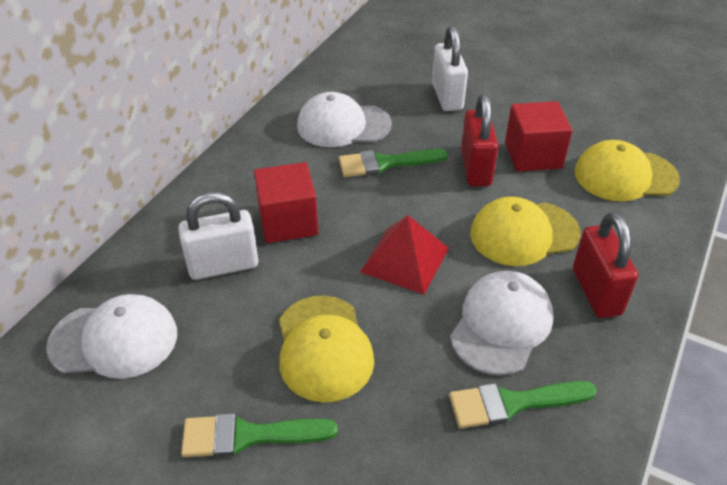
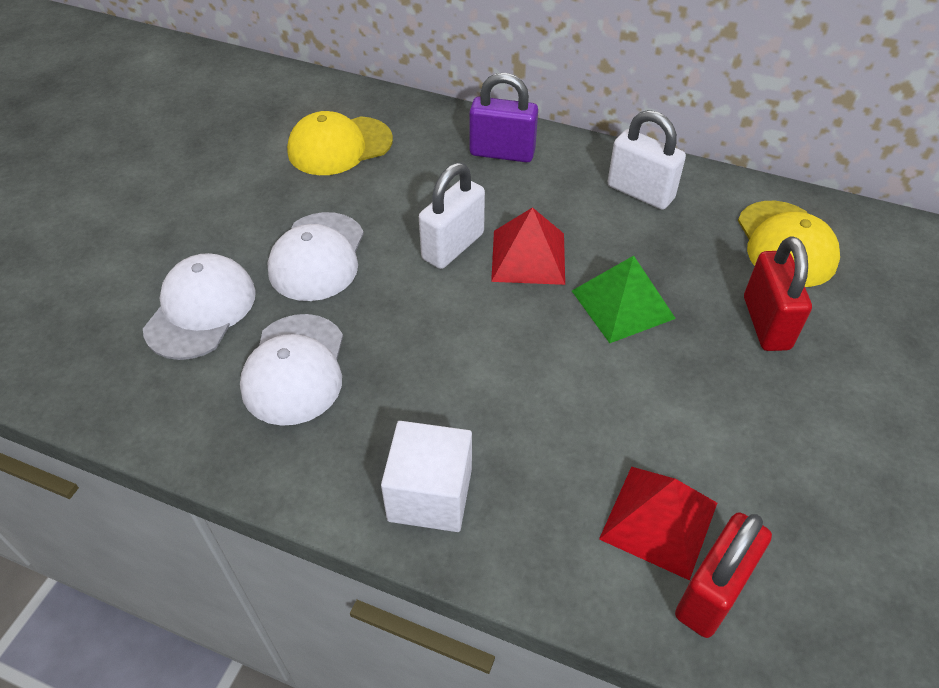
green brush: 3 -> 0
green pyramid: 0 -> 1
purple padlock: 0 -> 1
red cube: 2 -> 0
red pyramid: 1 -> 2
white cube: 0 -> 1
yellow cap: 3 -> 2

